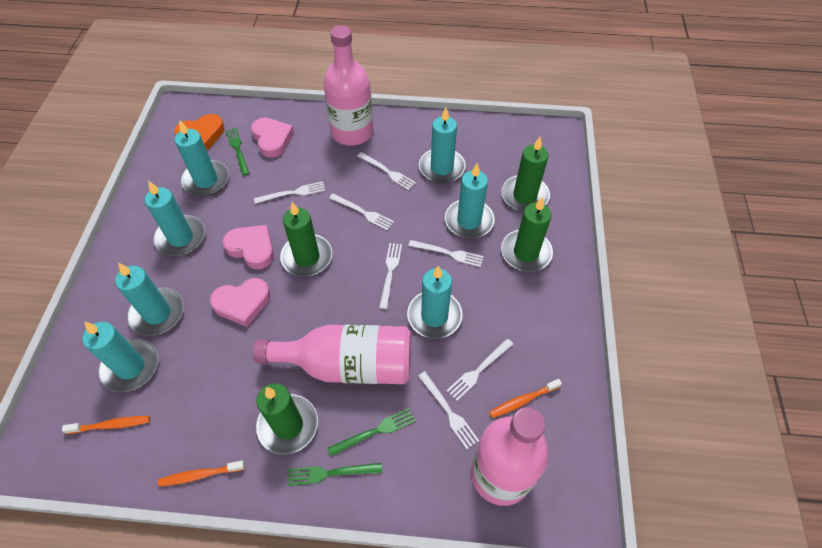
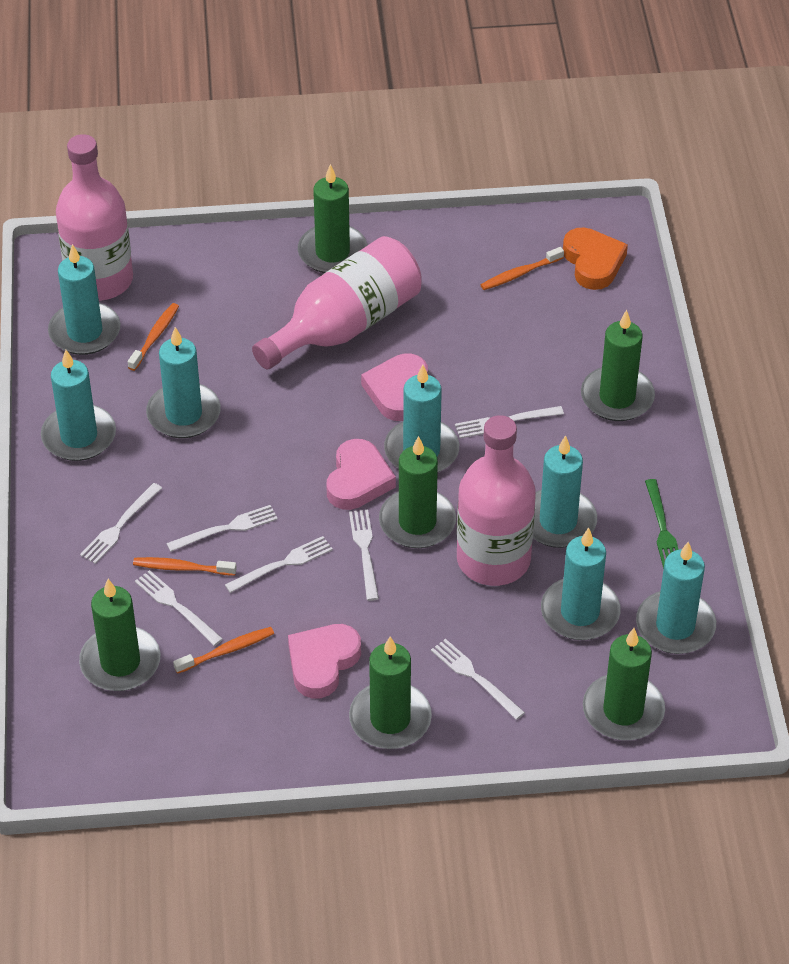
green candle: 4 -> 6
green fork: 3 -> 1
orange toothbrush: 3 -> 4

